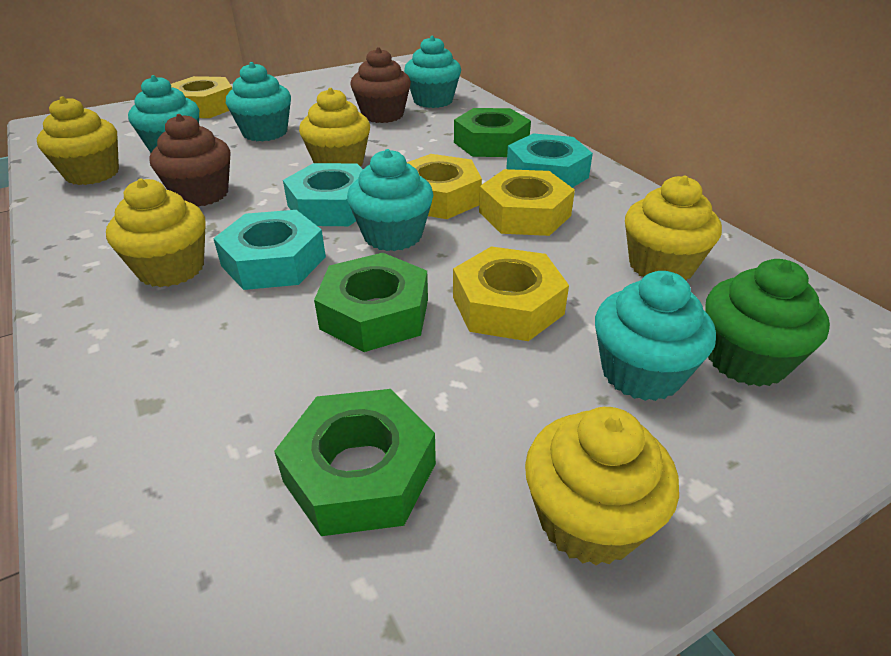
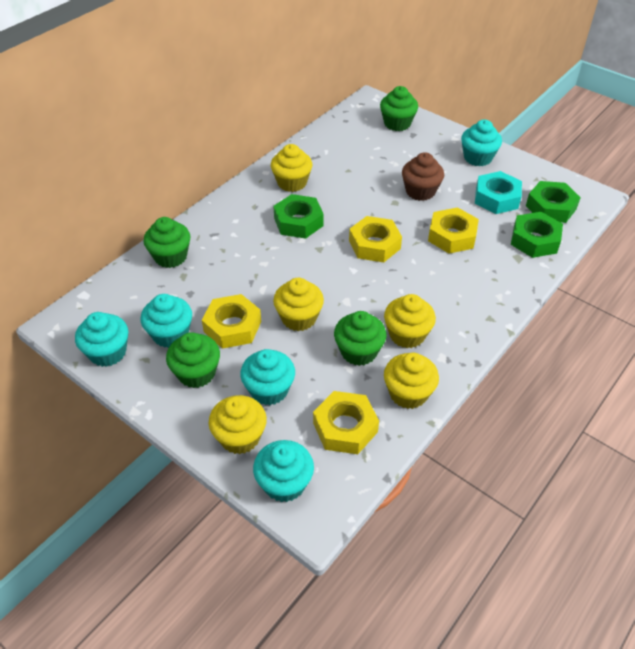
brown cupcake: 2 -> 1
green cupcake: 1 -> 4
turquoise nut: 3 -> 1

